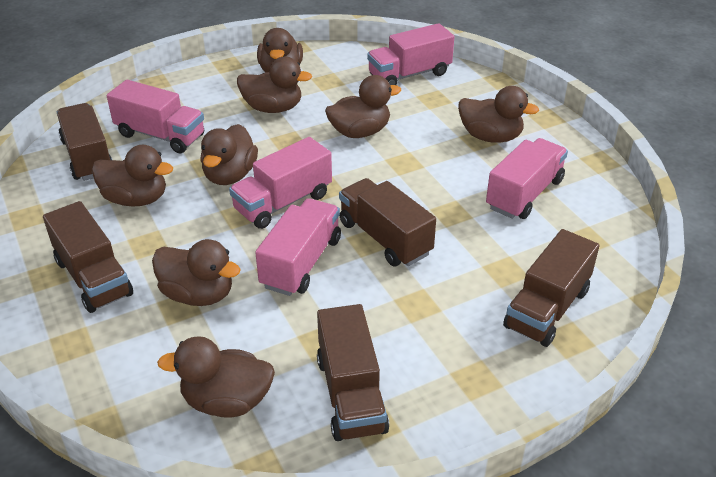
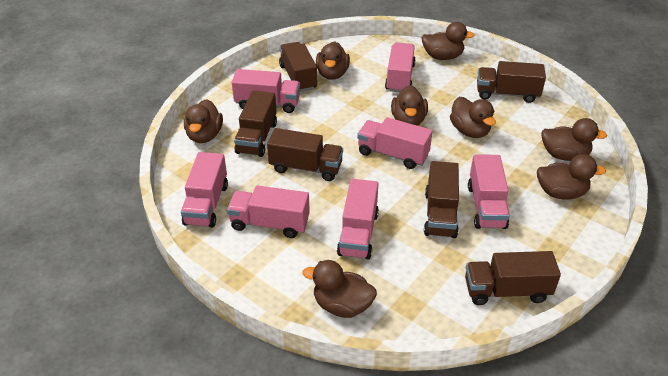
brown truck: 5 -> 6
pink truck: 5 -> 7

